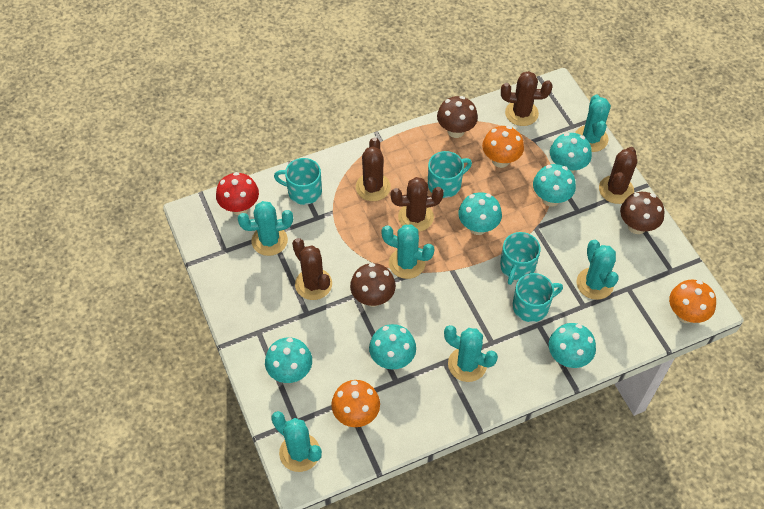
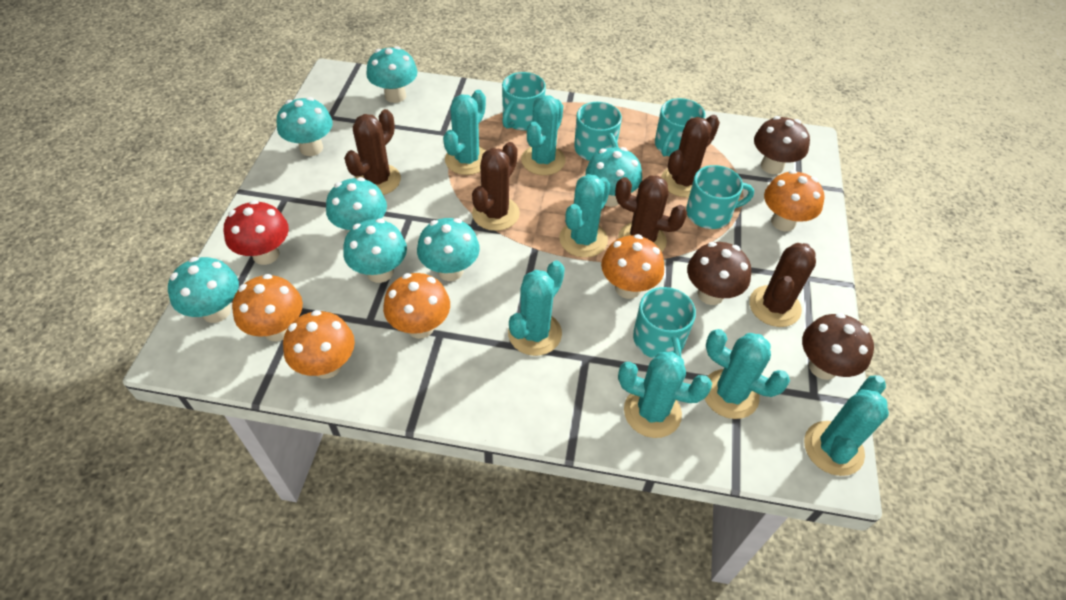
orange mushroom: 3 -> 5
turquoise cactus: 6 -> 7
turquoise mug: 4 -> 5
turquoise mushroom: 6 -> 7

